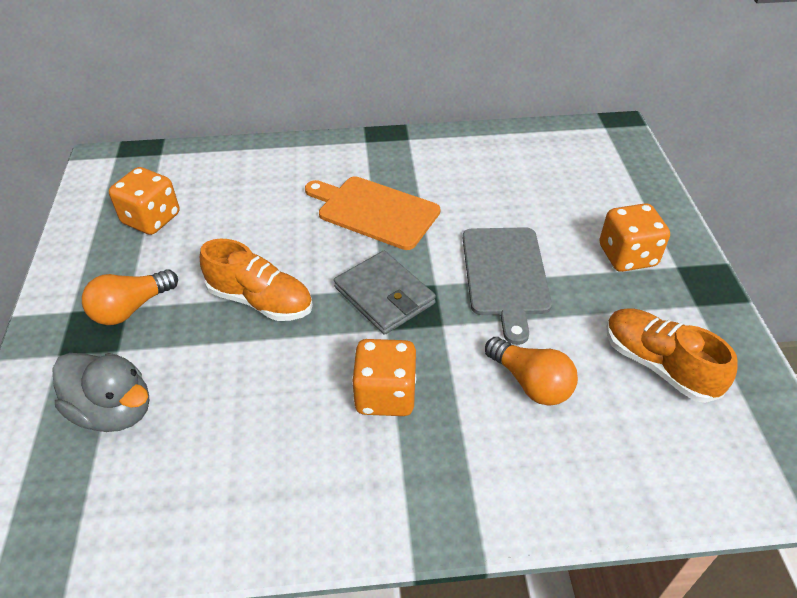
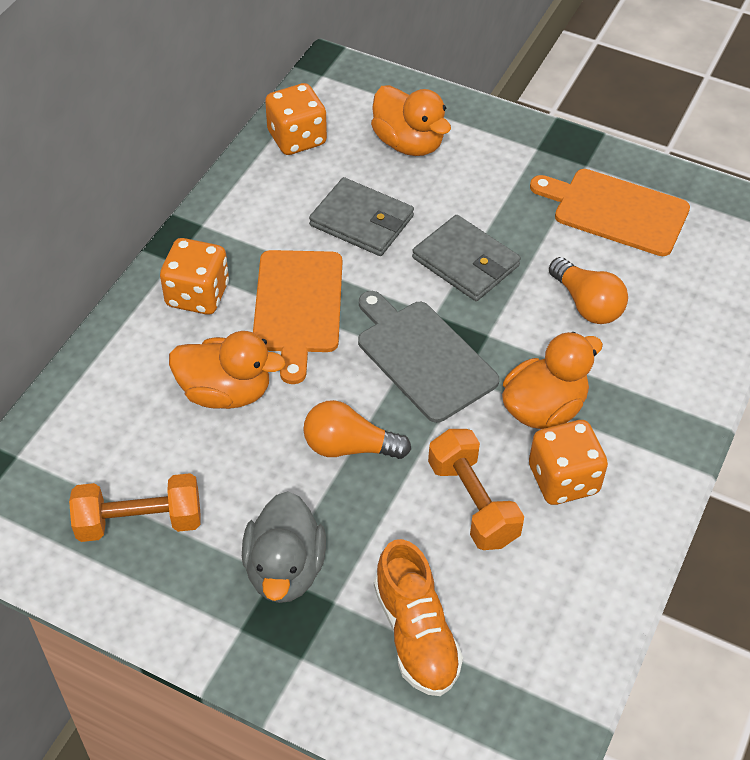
grey wallet: 1 -> 2
orange cutting board: 1 -> 2
orange duck: 0 -> 3
orange dumbbell: 0 -> 2
orange shoe: 2 -> 1

